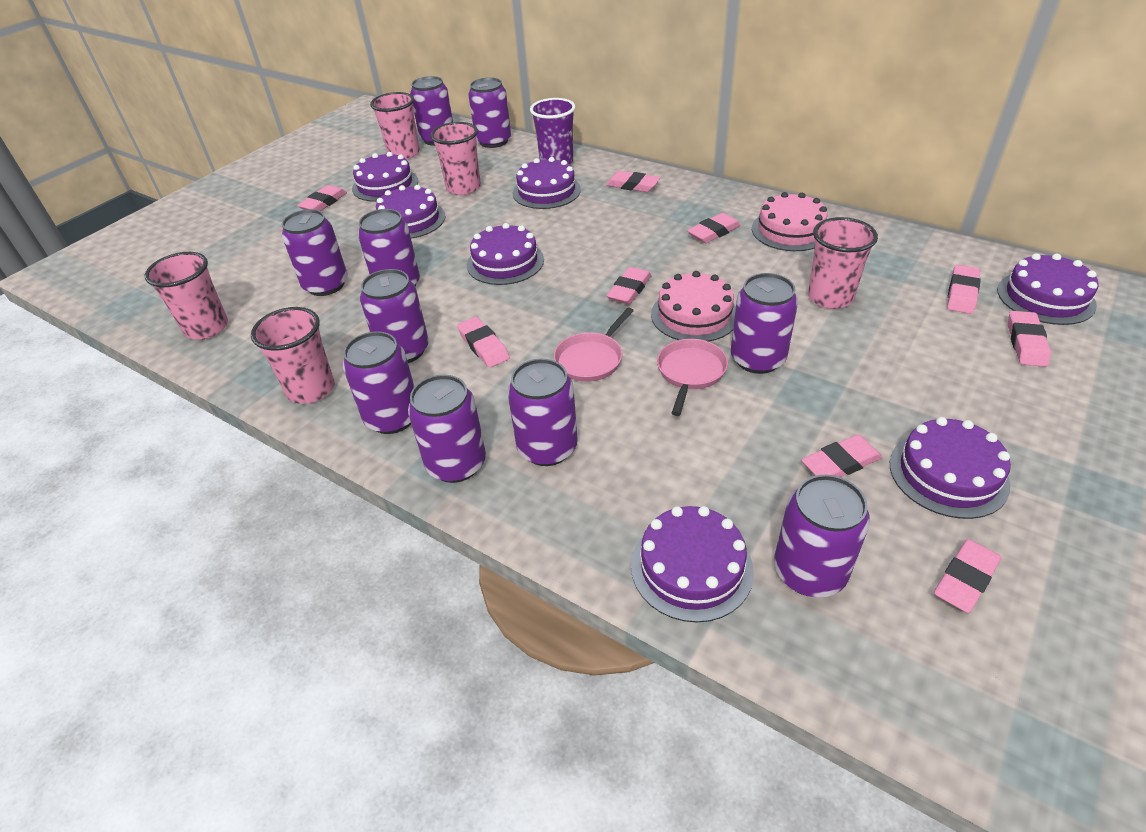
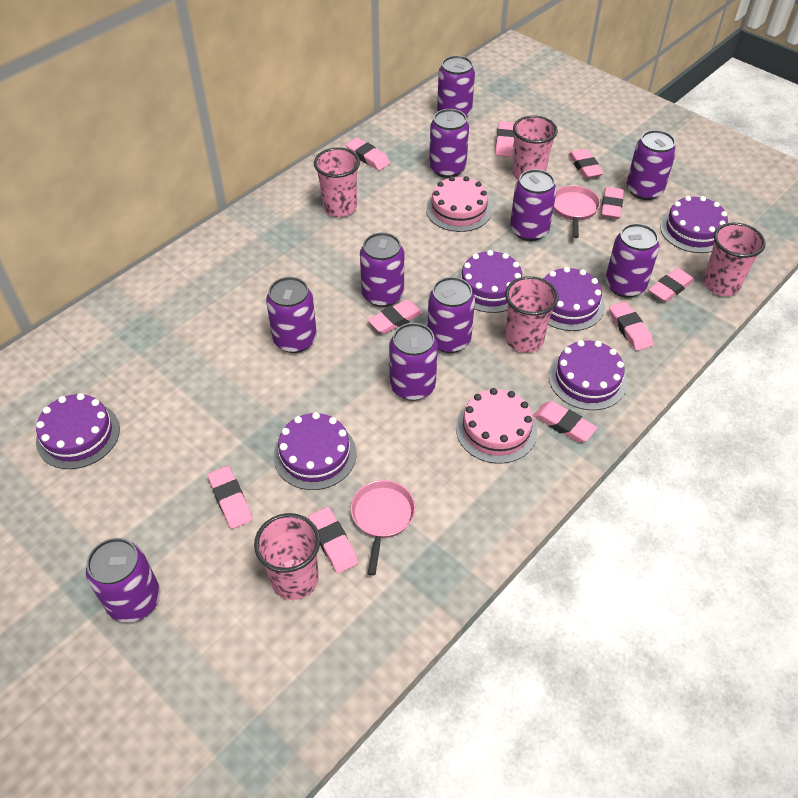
pink eraser: 9 -> 10
purple cake: 7 -> 6
purple cup: 1 -> 0

